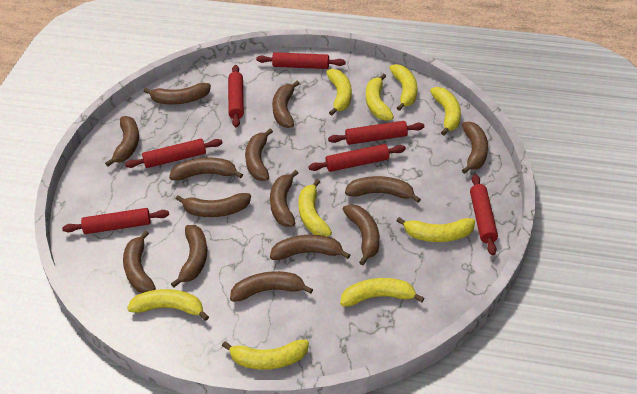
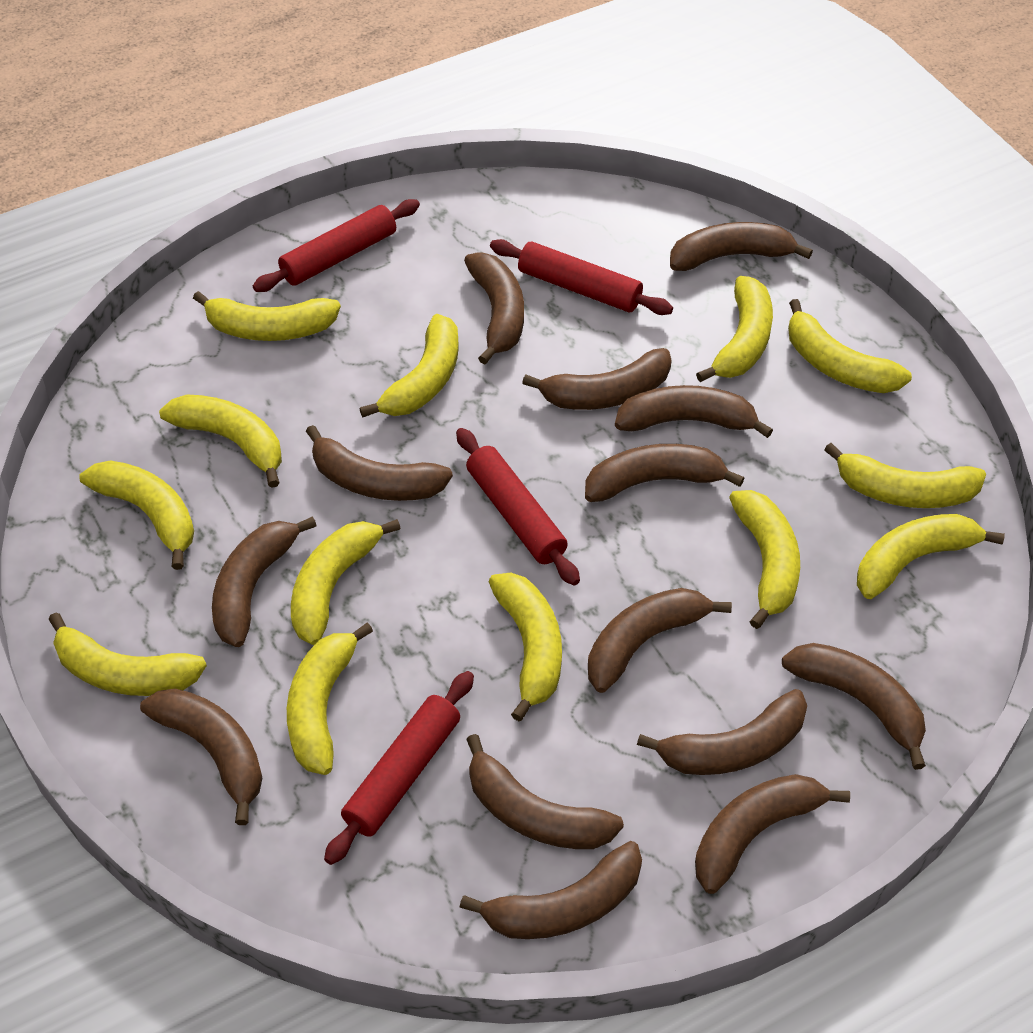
red rolling pin: 7 -> 4
yellow banana: 9 -> 13

